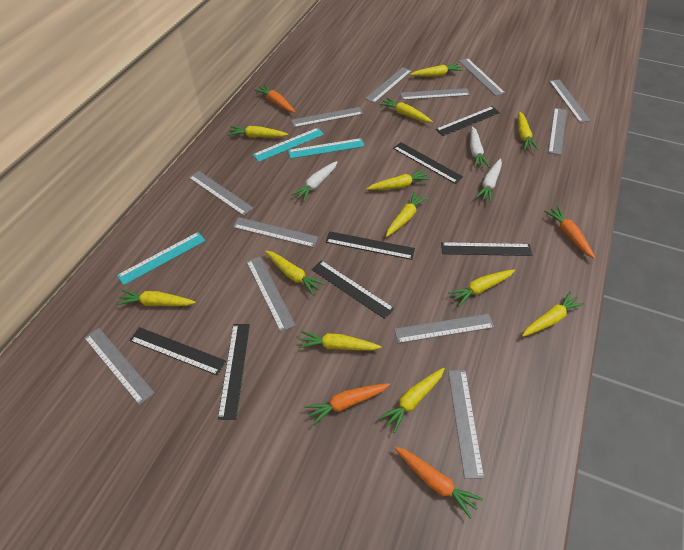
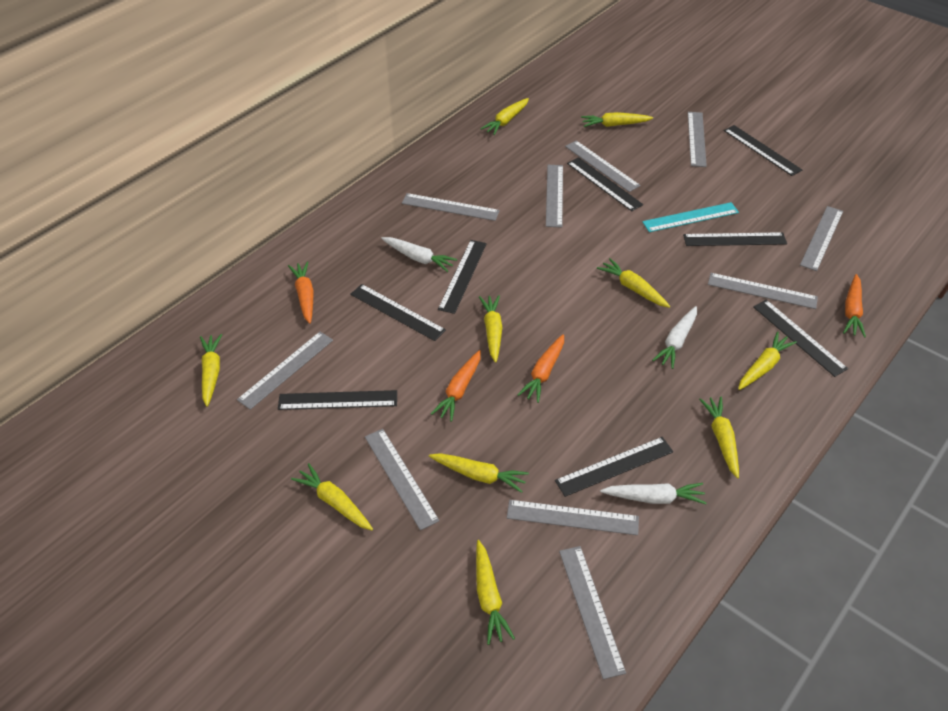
black ruler: 7 -> 8
grey ruler: 12 -> 10
turquoise ruler: 3 -> 1
yellow carrot: 12 -> 10

